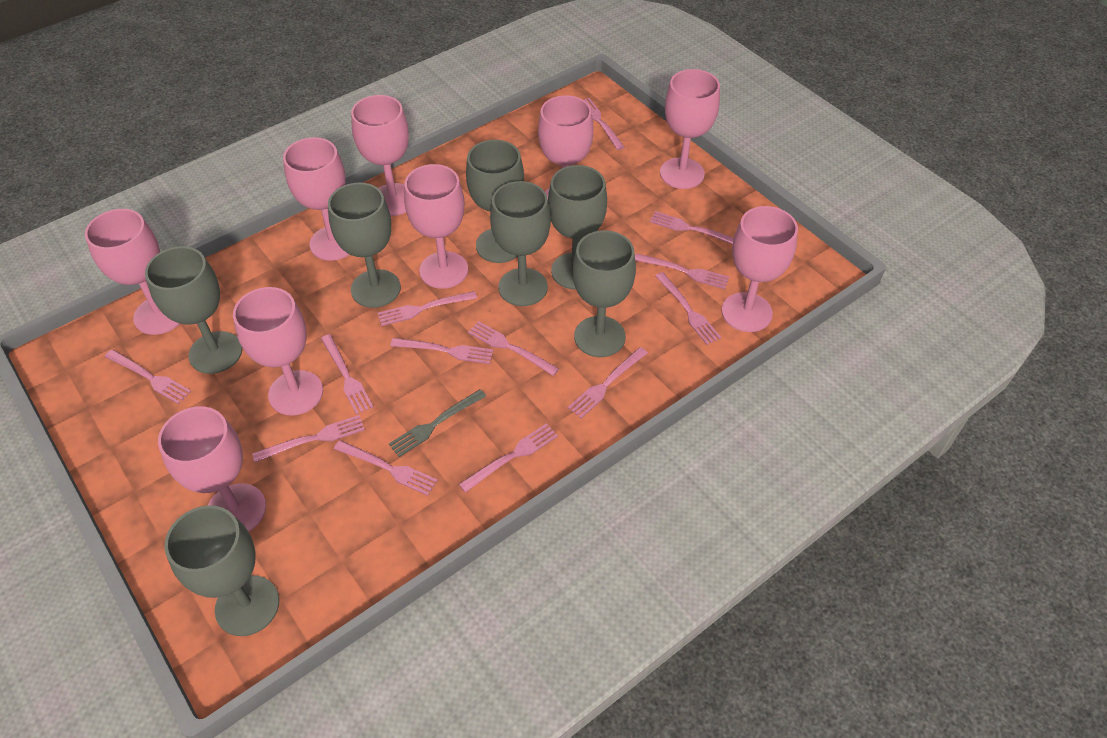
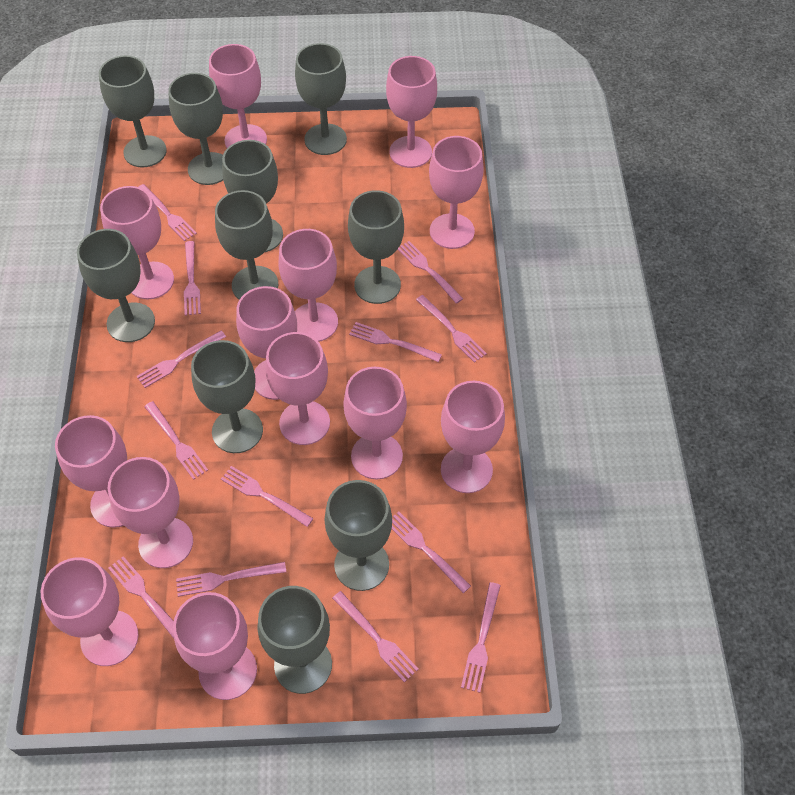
grey fork: 1 -> 0
grey goblet: 7 -> 10
pink goblet: 9 -> 13

